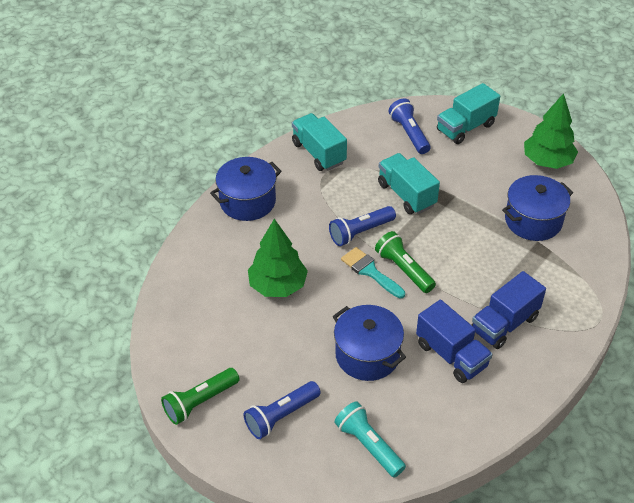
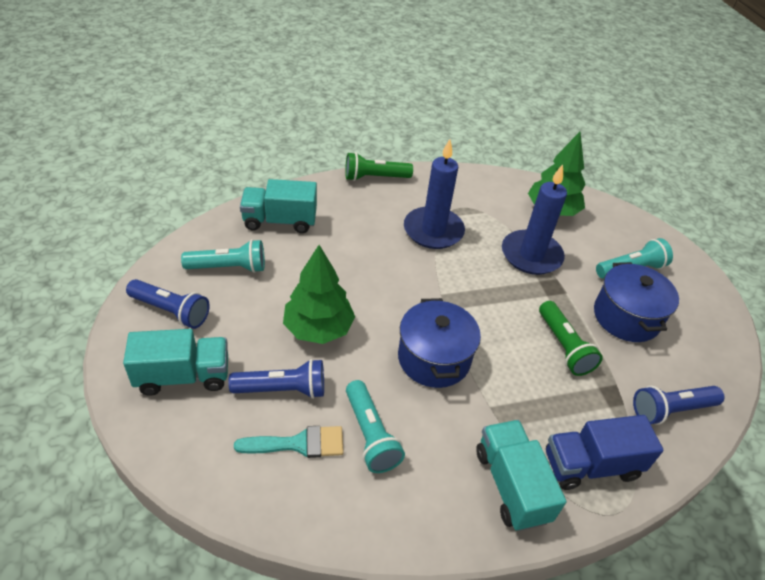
blue candle: 0 -> 2
blue pot: 3 -> 2
blue truck: 2 -> 1
turquoise flashlight: 1 -> 3

